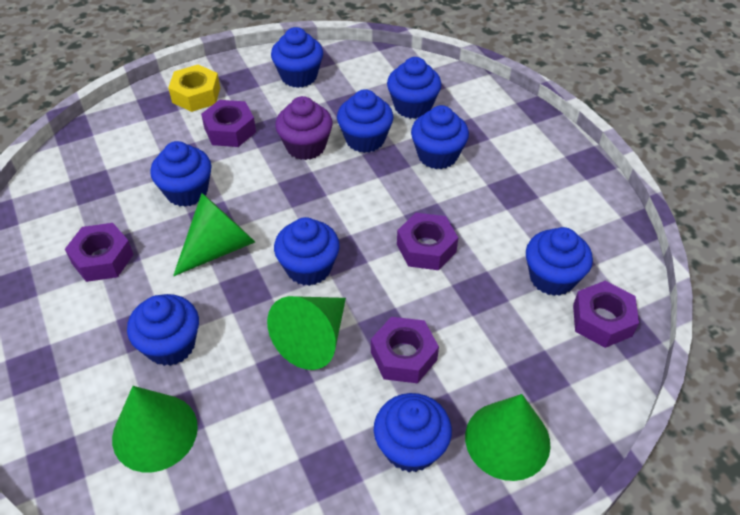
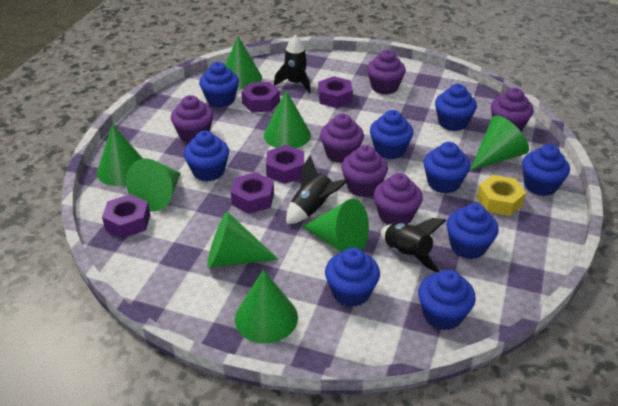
black rocket: 0 -> 3
green cone: 4 -> 8
purple cupcake: 1 -> 6

